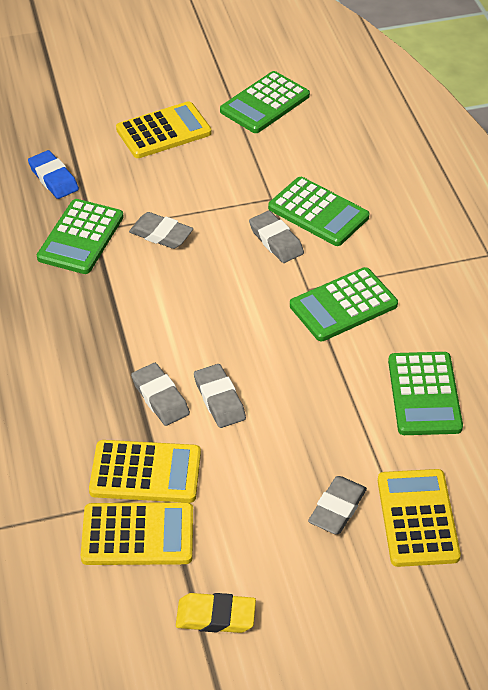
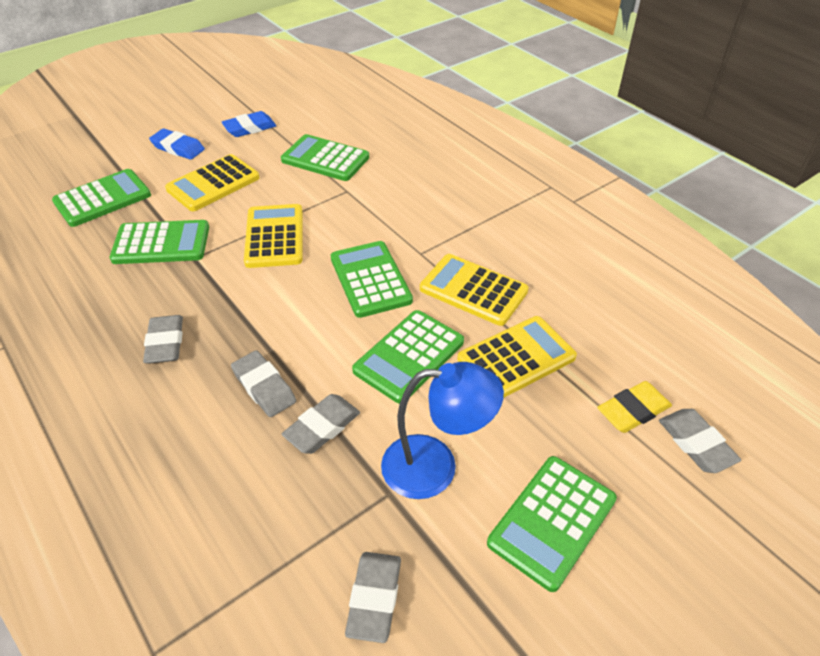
blue eraser: 1 -> 2
blue lamp: 0 -> 1
green calculator: 5 -> 6

